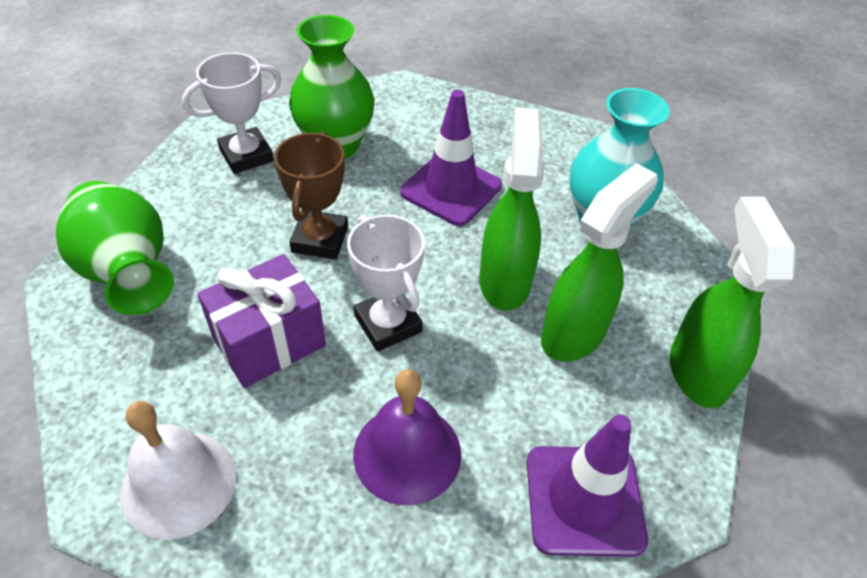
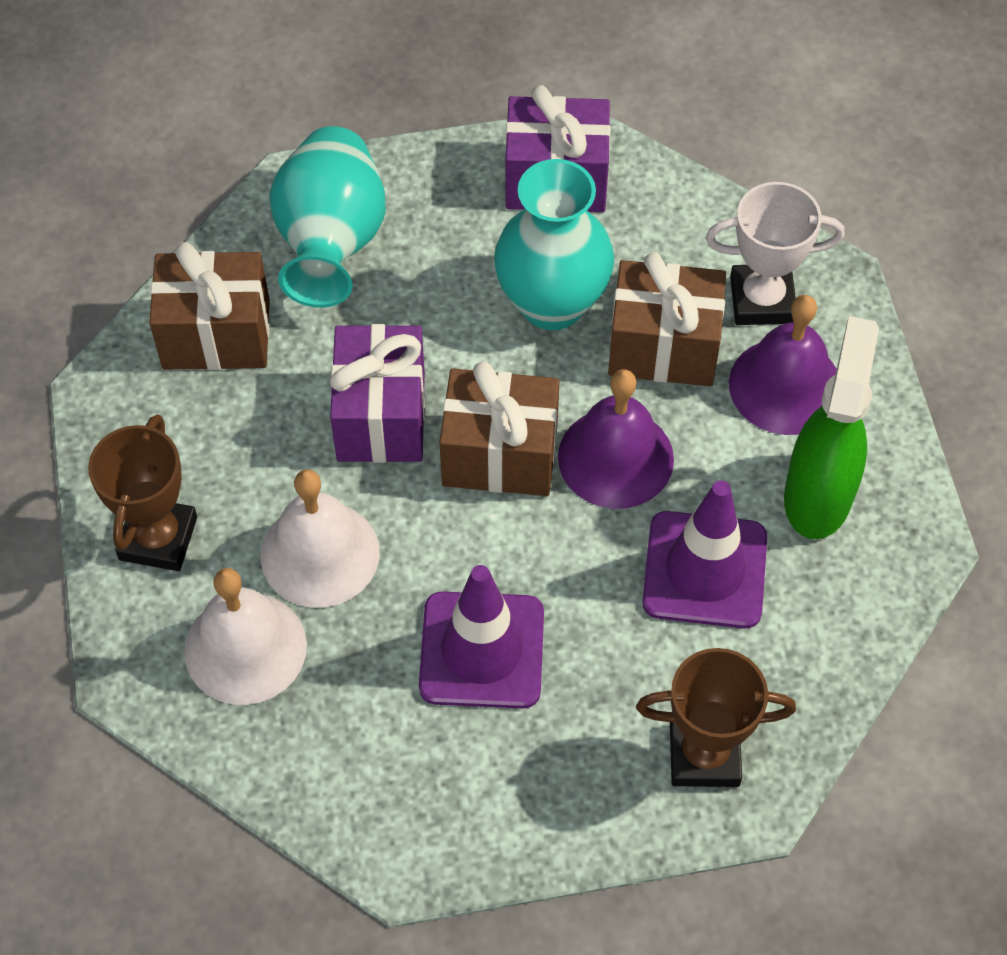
brown gift: 0 -> 3
brown trophy: 1 -> 2
green spray bottle: 3 -> 1
green vase: 2 -> 0
purple bell: 1 -> 2
purple gift: 1 -> 2
turquoise vase: 1 -> 2
white bell: 1 -> 2
white trophy: 2 -> 1

